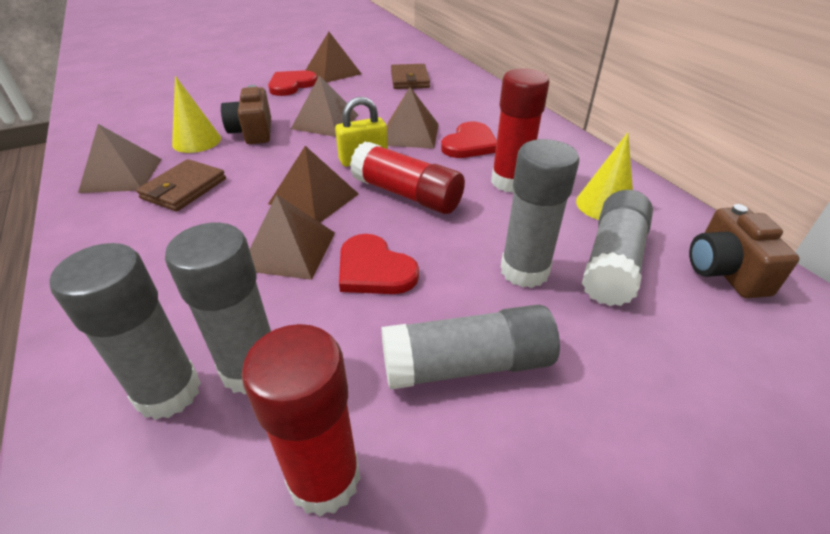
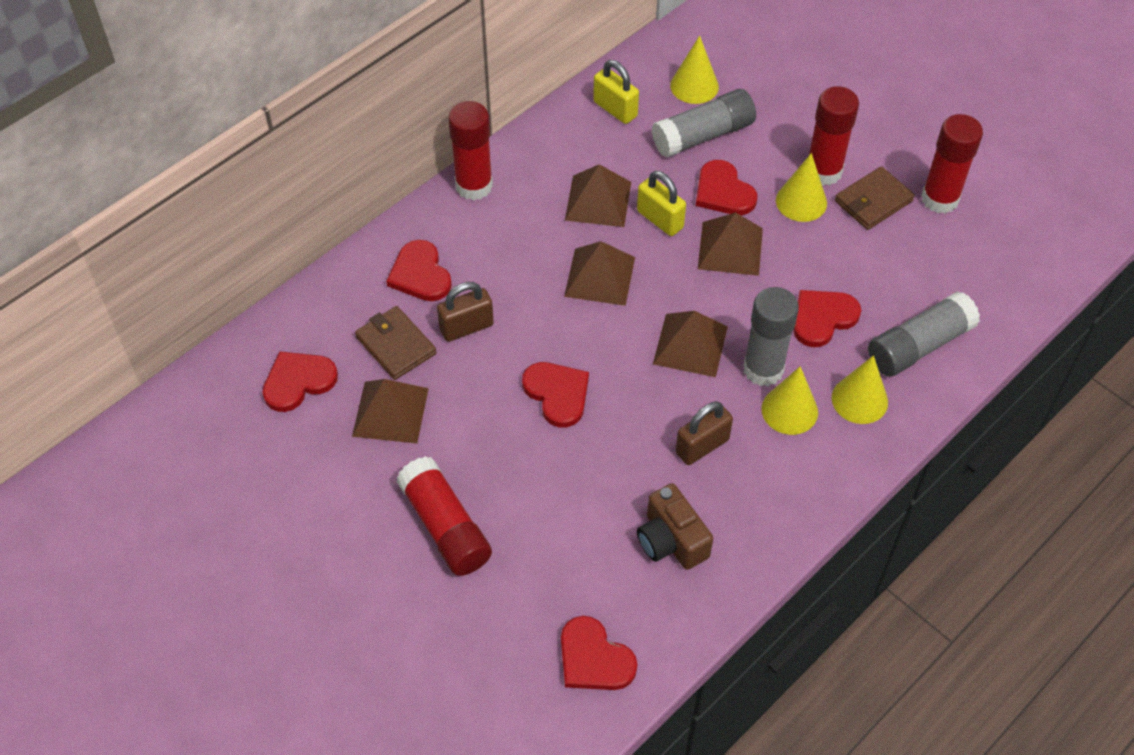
brown camera: 2 -> 1
brown padlock: 0 -> 2
brown pyramid: 6 -> 5
grey glue stick: 5 -> 3
red glue stick: 3 -> 4
red heart: 3 -> 6
yellow cone: 2 -> 4
yellow padlock: 1 -> 2

